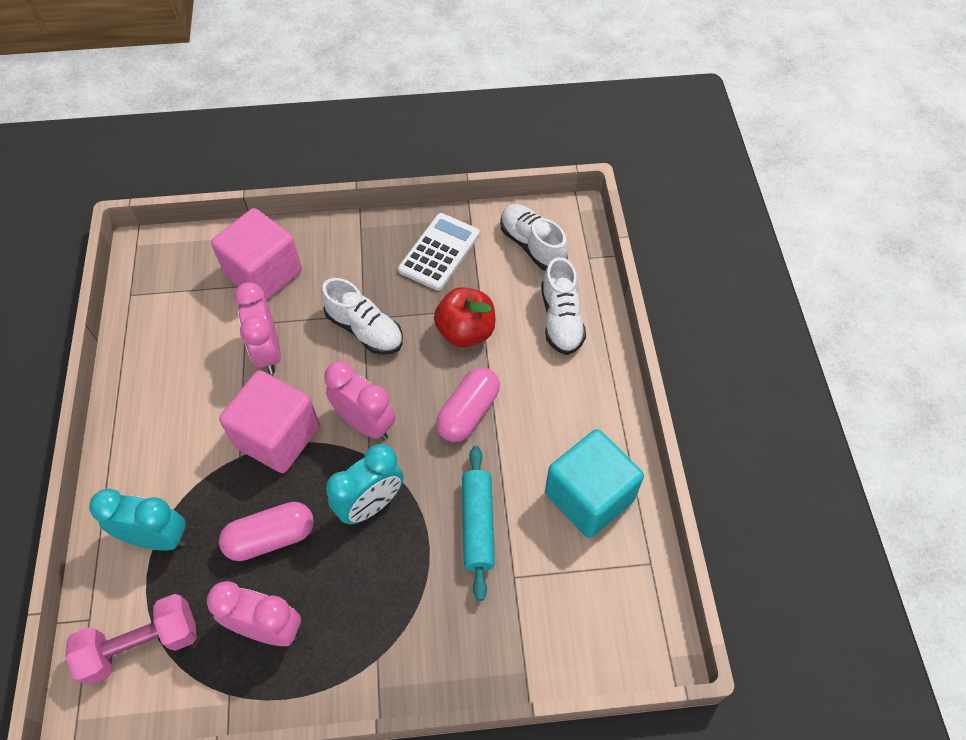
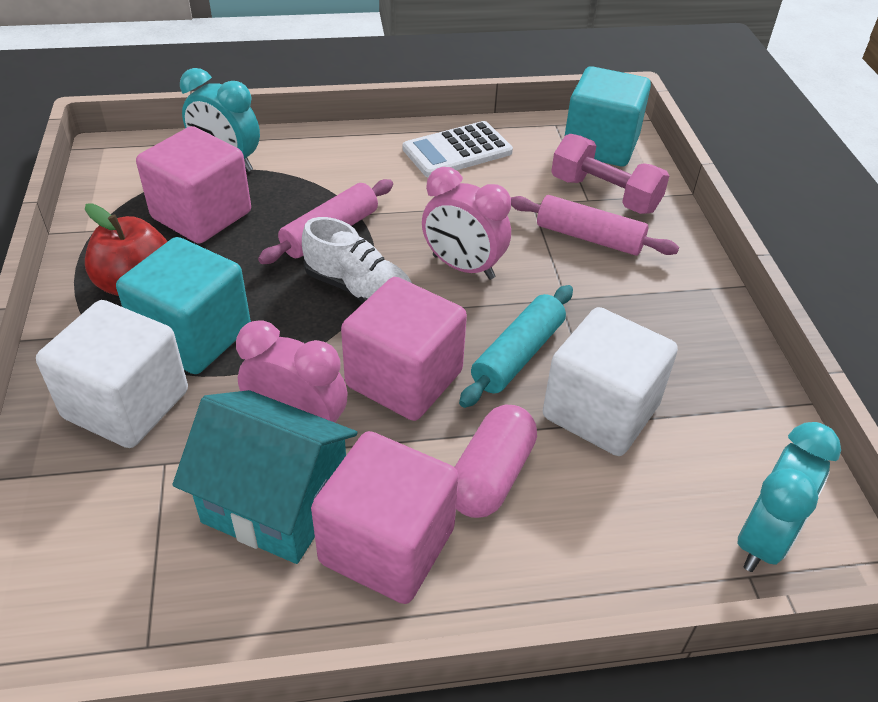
pink capsule: 2 -> 1
pink clock: 3 -> 2
pink cube: 2 -> 3
pink rolling pin: 0 -> 2
turquoise cube: 1 -> 2
turquoise house: 0 -> 1
white cube: 0 -> 2
white shoe: 3 -> 1

